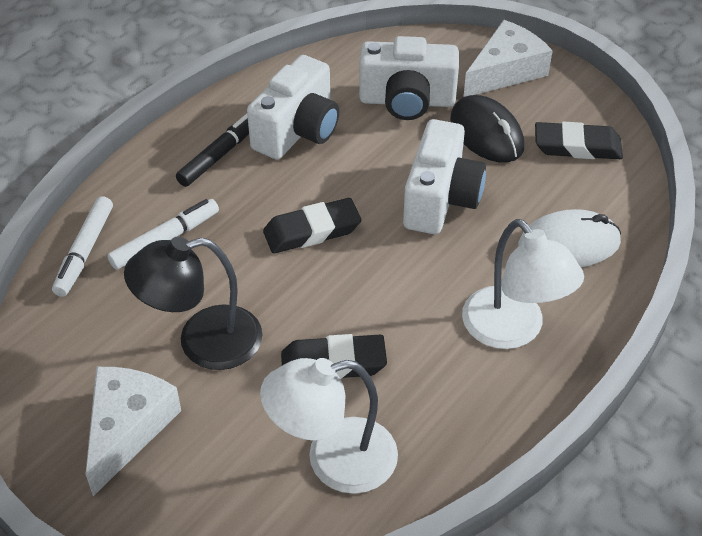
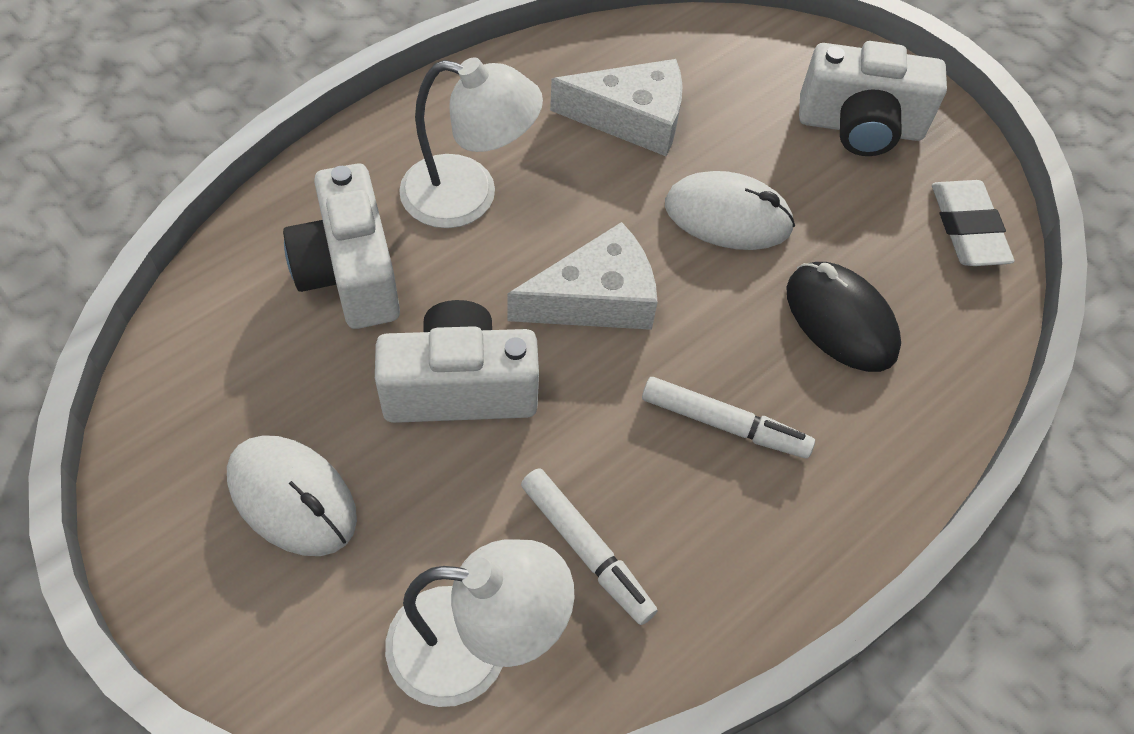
black eraser: 3 -> 0
black lamp: 1 -> 0
black marker: 1 -> 0
white eraser: 0 -> 1
white mouse: 1 -> 2

